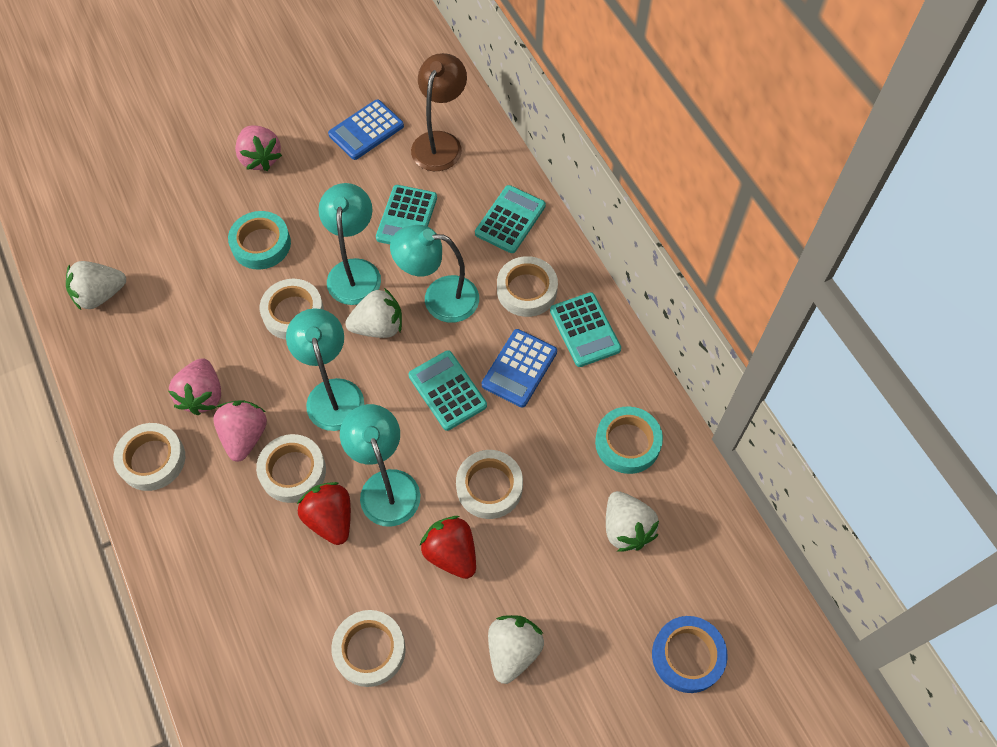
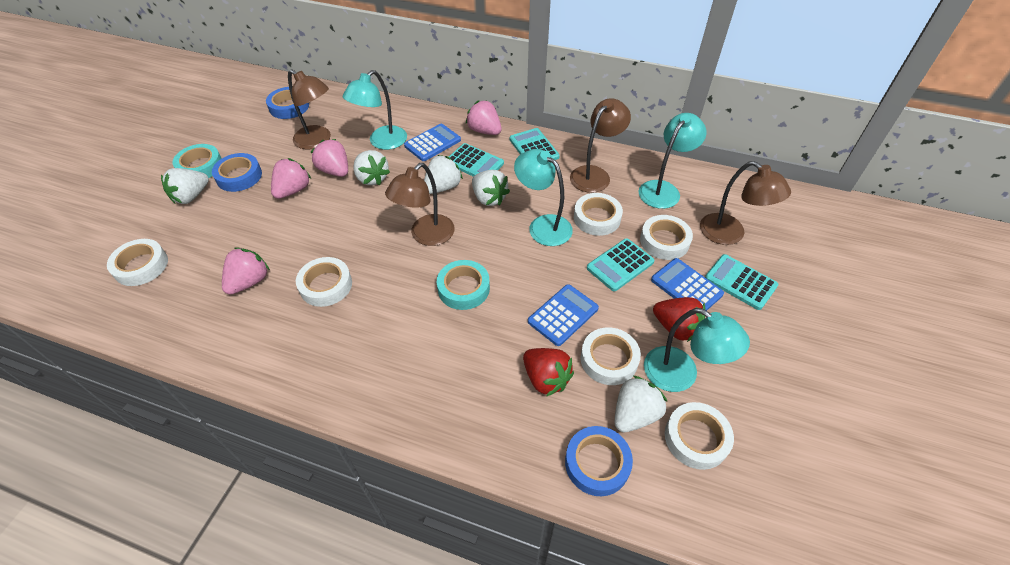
blue calculator: 2 -> 3
blue tape: 1 -> 3
brown lamp: 1 -> 4
pink strawberry: 3 -> 4
white strawberry: 4 -> 5

